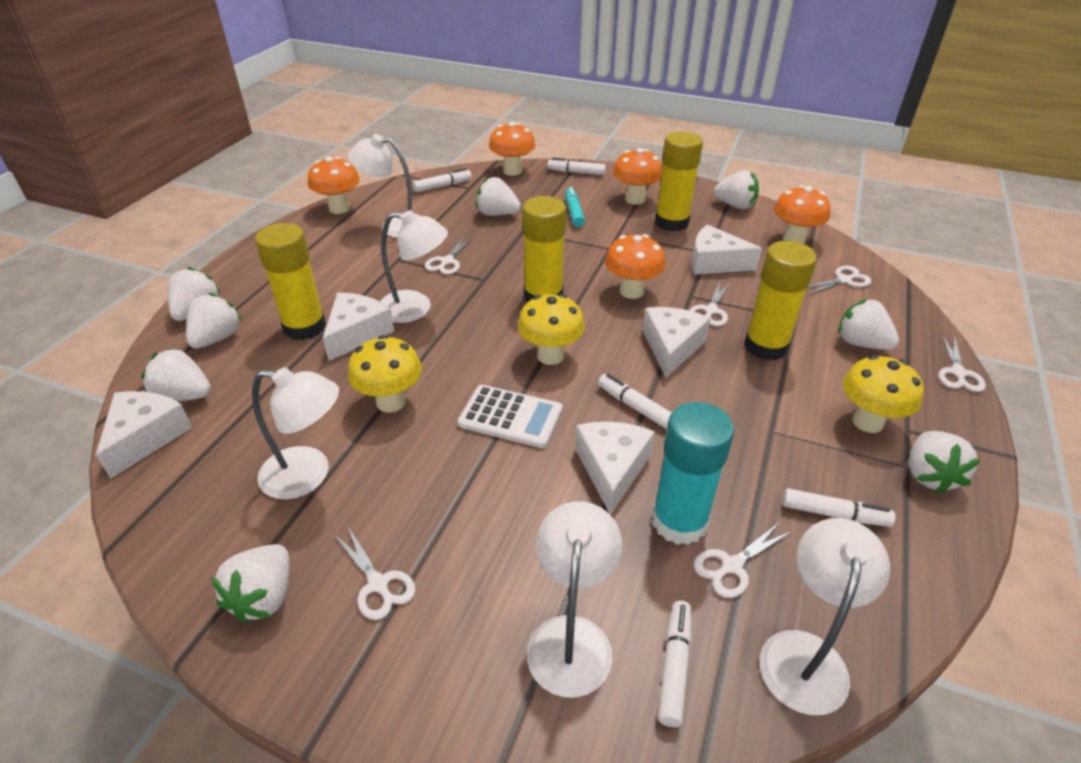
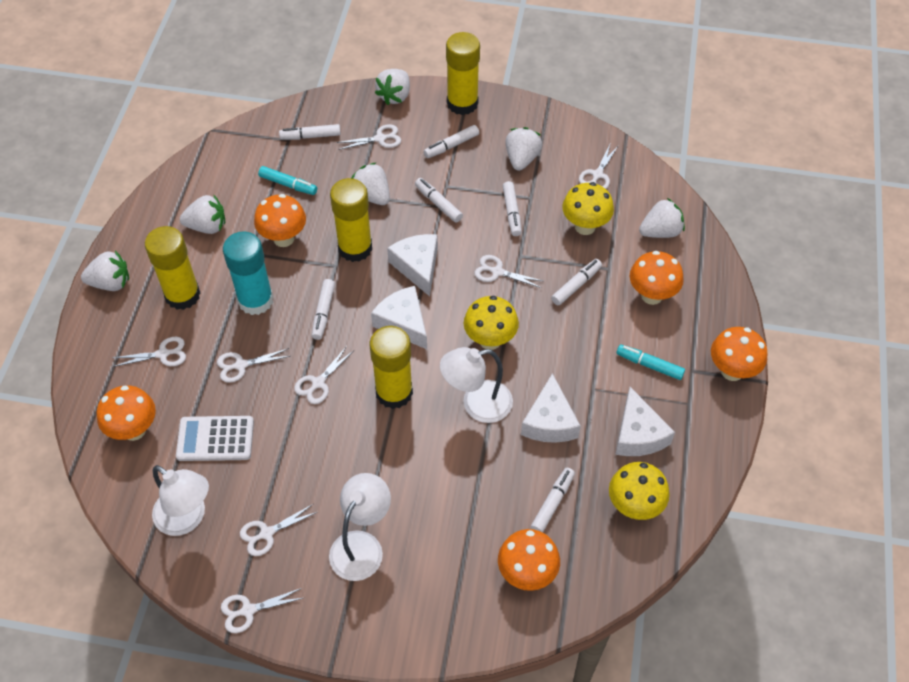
turquoise marker: 1 -> 2
white cheese: 5 -> 4
white lamp: 5 -> 3
white marker: 5 -> 7
white scissors: 6 -> 8
white strawberry: 8 -> 6

